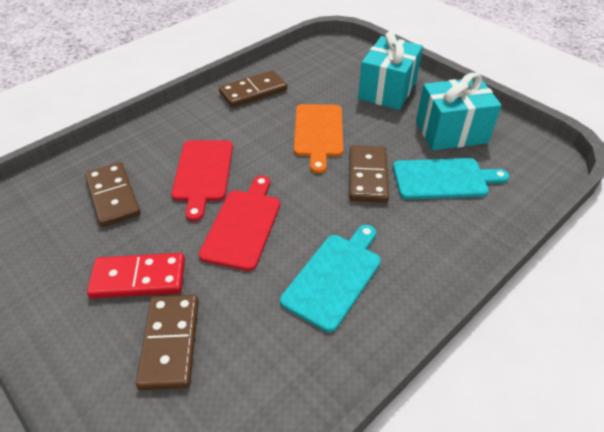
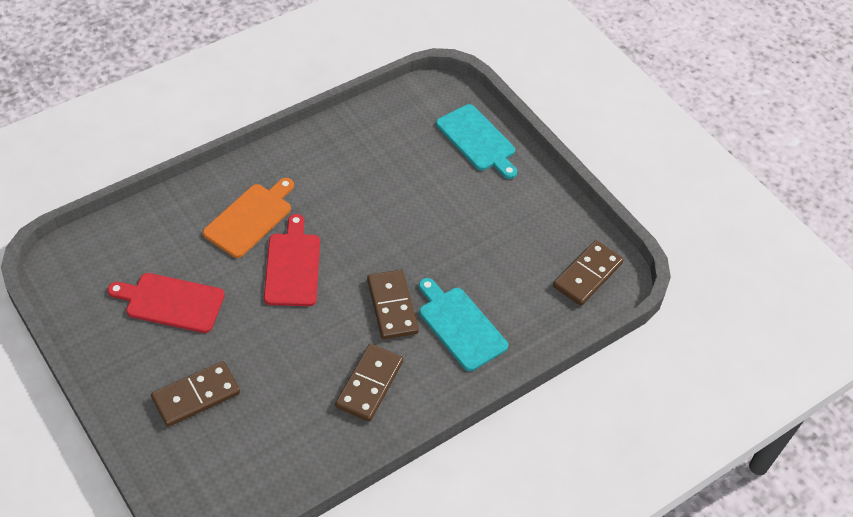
red domino: 1 -> 0
turquoise gift: 2 -> 0

